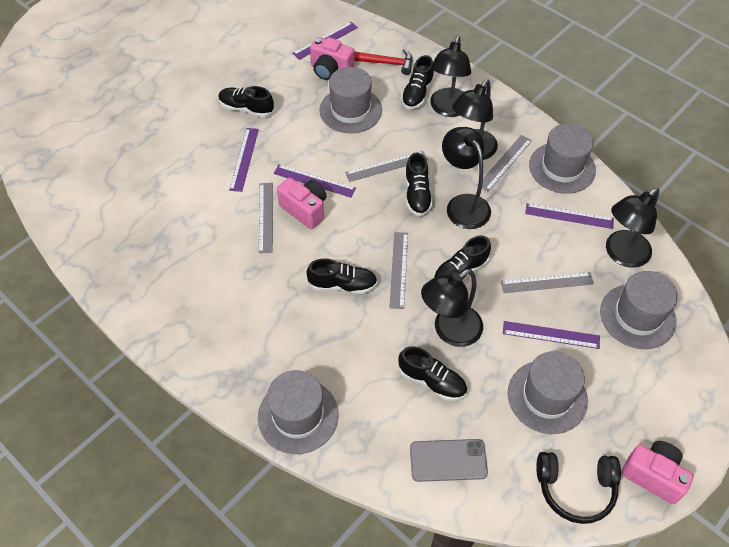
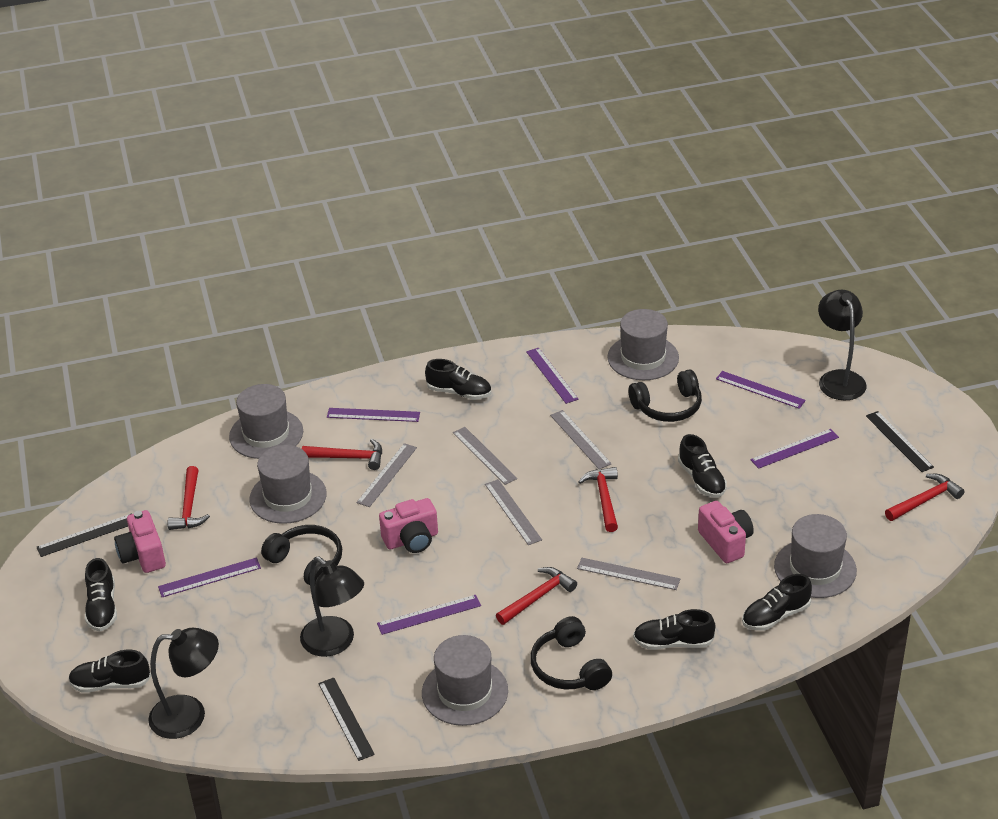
black headphones: 1 -> 3
black lamp: 5 -> 3
black ruler: 0 -> 3
grey phone: 1 -> 0
purple ruler: 5 -> 6
red hammer: 1 -> 5

